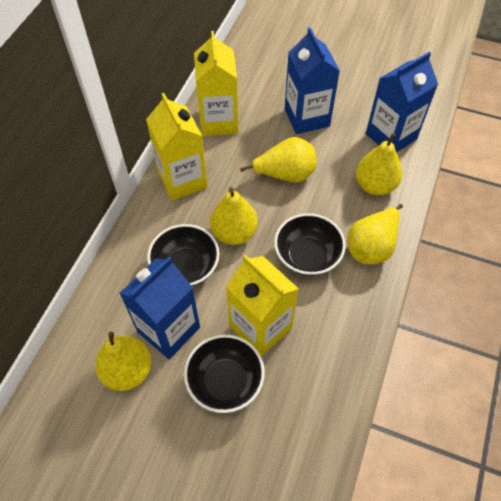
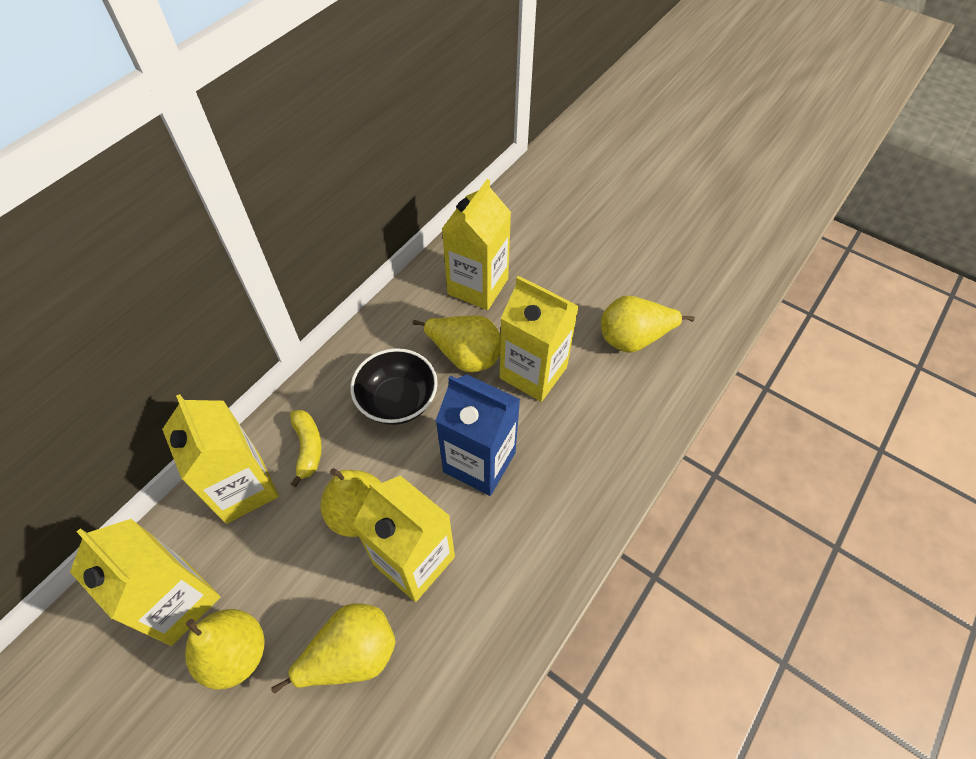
black bowl: 3 -> 1
blue carton: 3 -> 1
yellow banana: 0 -> 1
yellow carton: 3 -> 5

